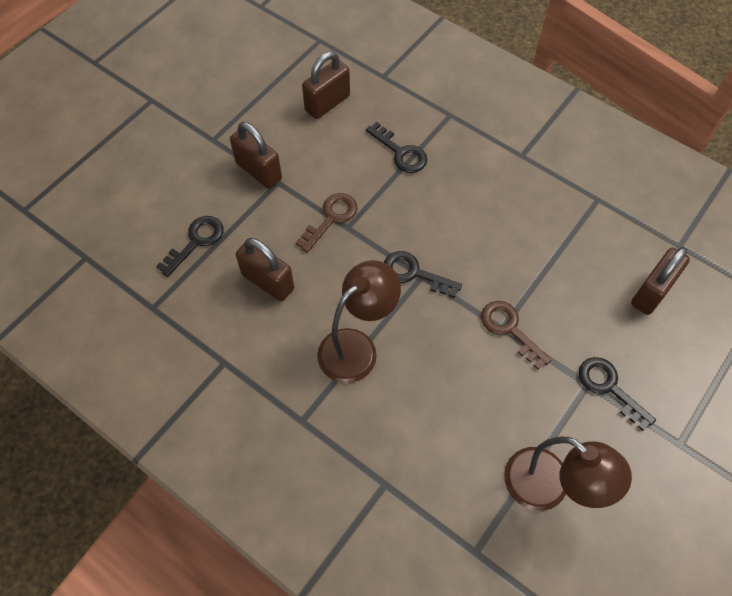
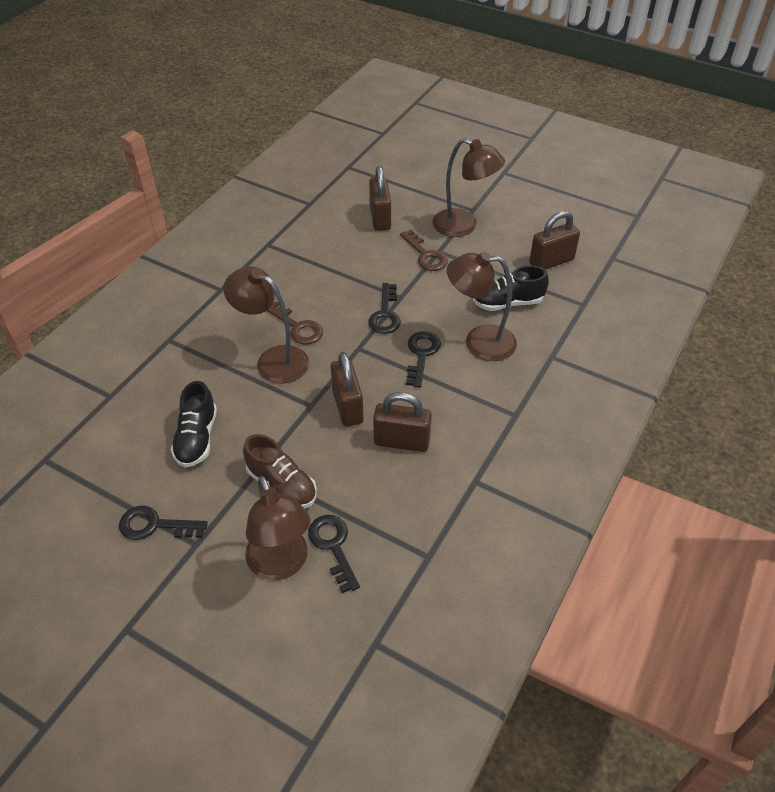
black shoe: 0 -> 2
brown lamp: 2 -> 4
brown shoe: 0 -> 1

